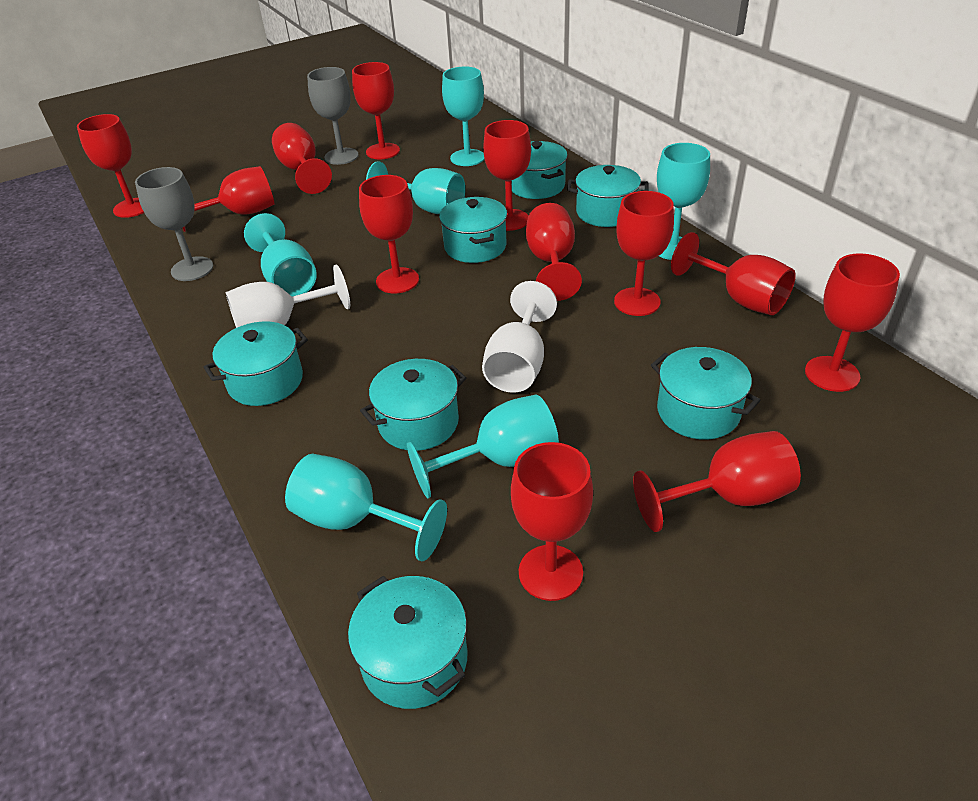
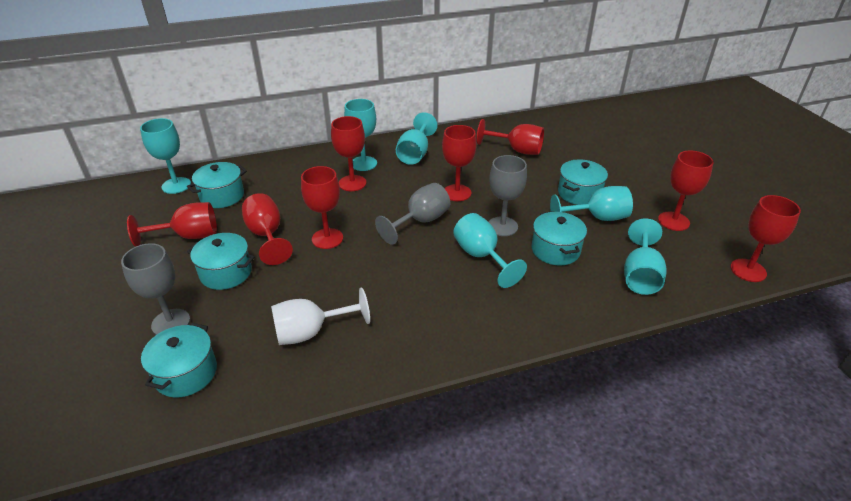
grey goblet: 2 -> 3
red goblet: 12 -> 8
turquoise pot: 7 -> 5
white goblet: 2 -> 1

